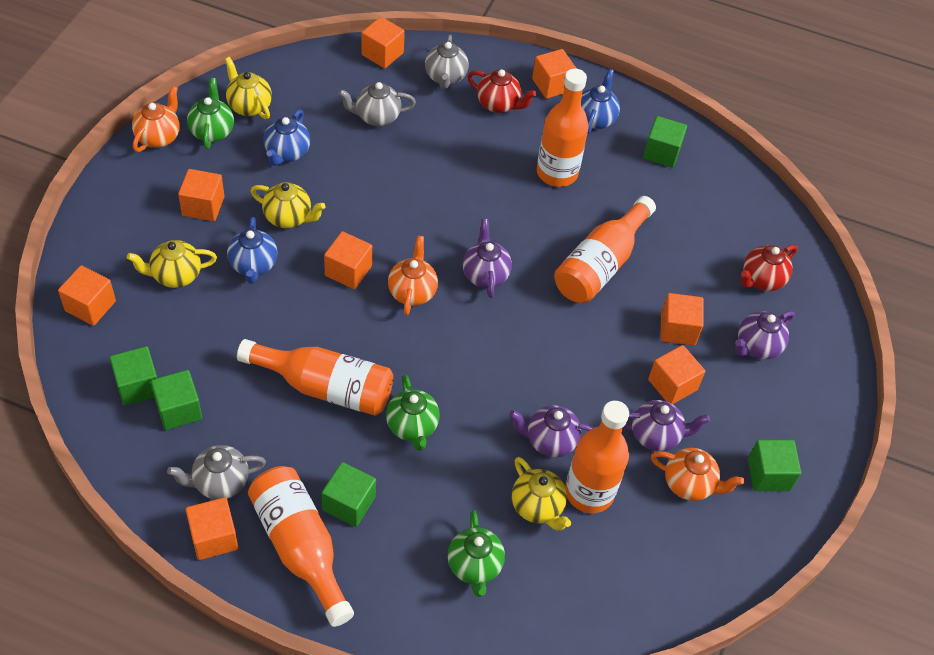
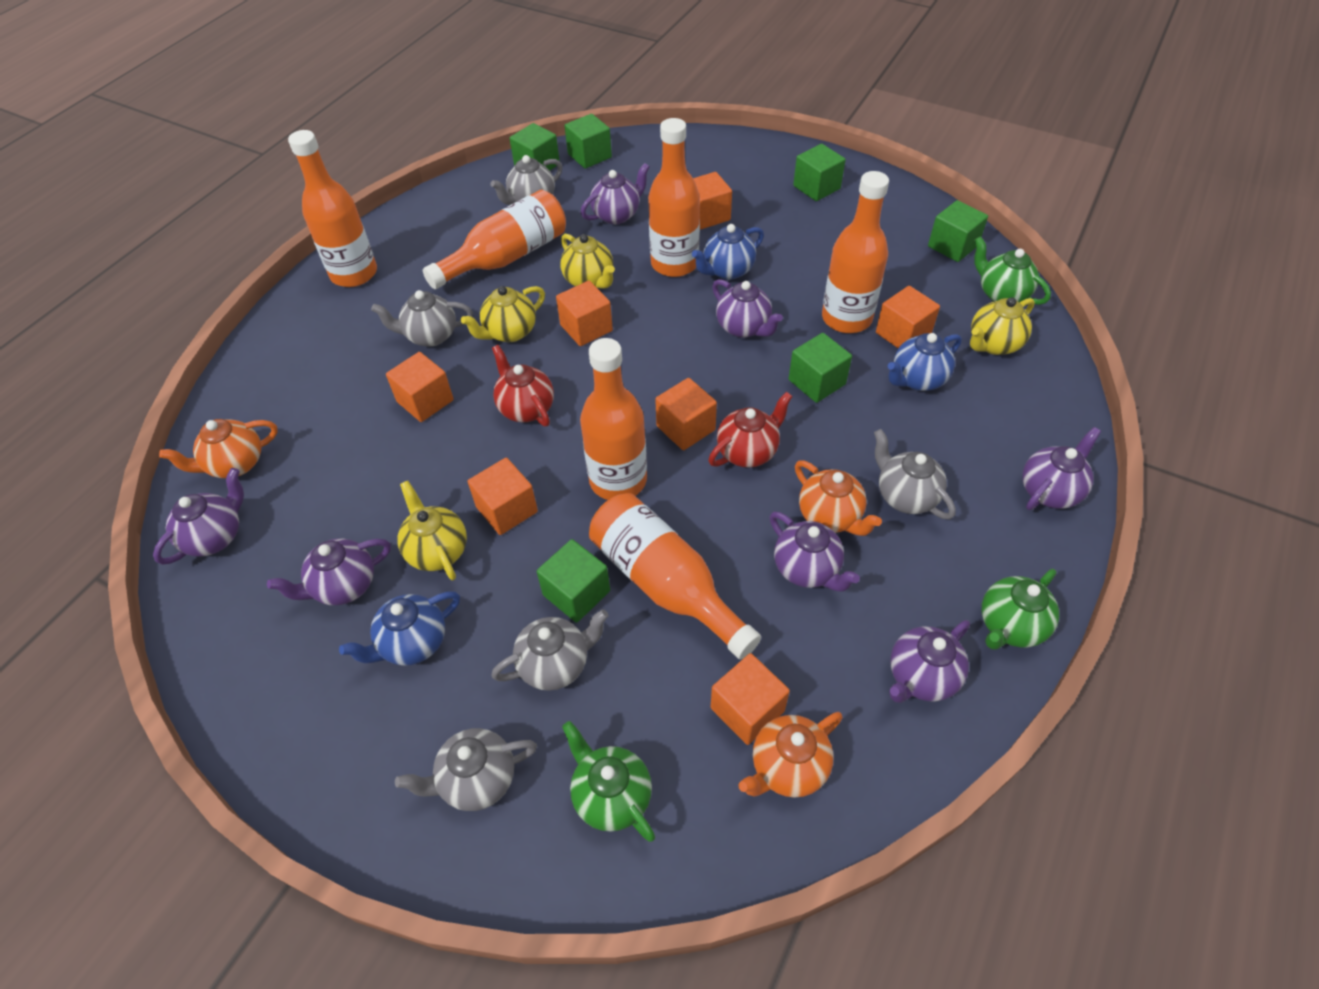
green cube: 5 -> 6
grey teapot: 3 -> 5
orange bottle: 5 -> 6
orange cube: 8 -> 7
purple teapot: 4 -> 7

